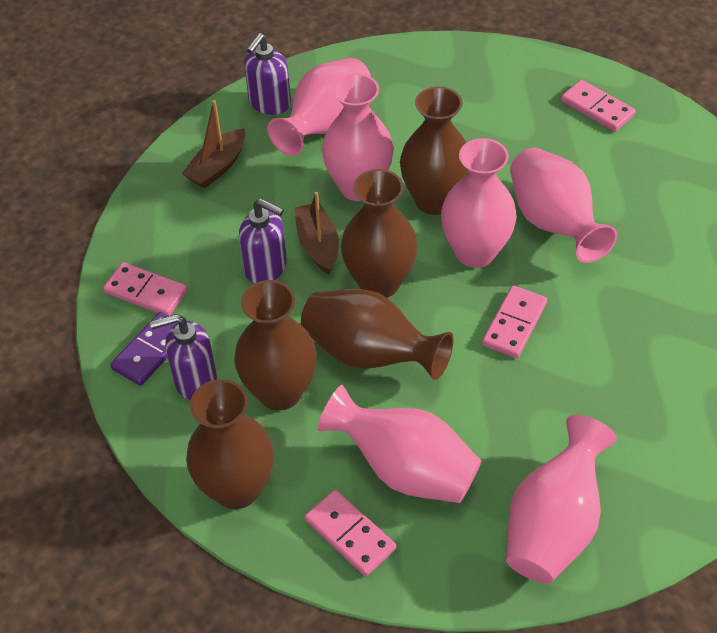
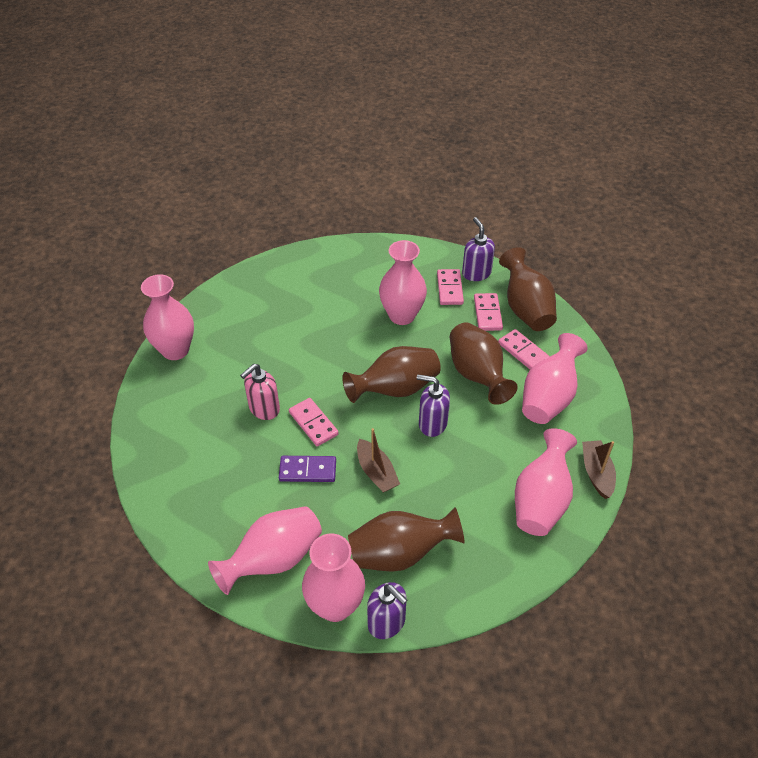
brown vase: 5 -> 4
pink soap dispenser: 0 -> 1

